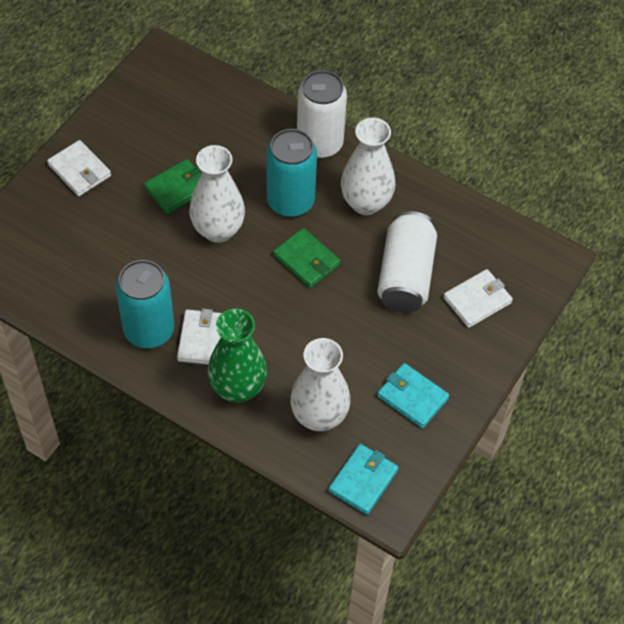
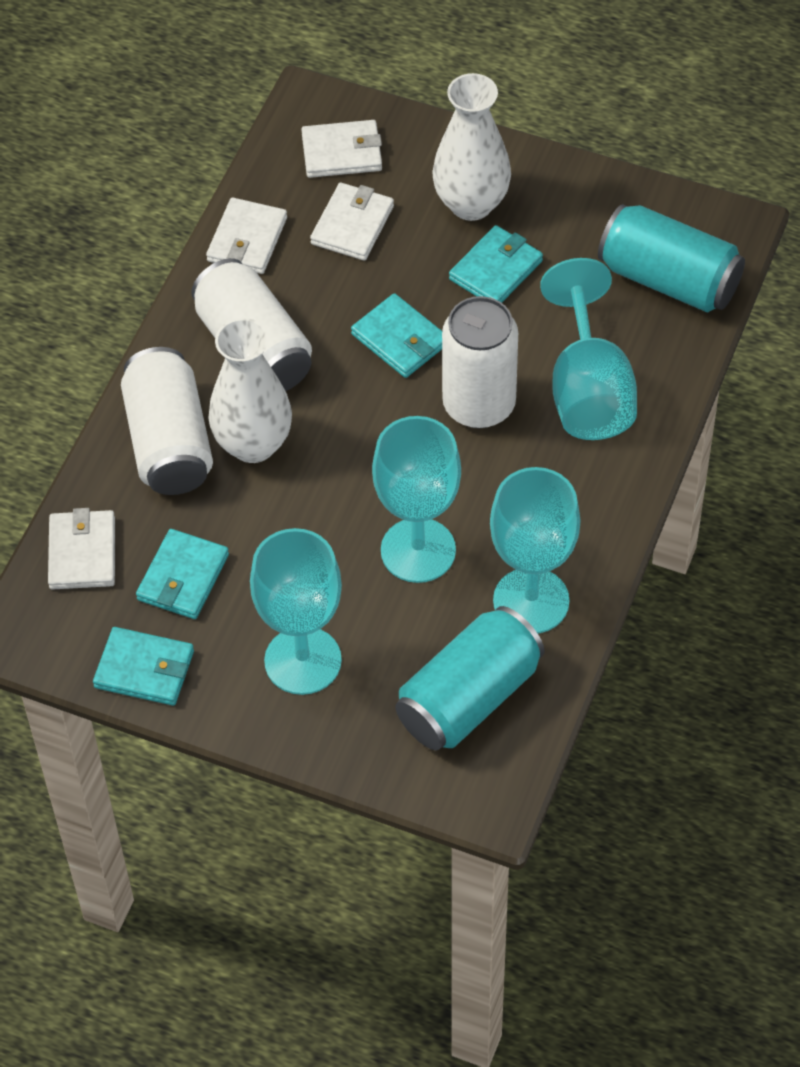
green vase: 1 -> 0
green wallet: 2 -> 0
turquoise goblet: 0 -> 4
turquoise wallet: 2 -> 4
white can: 2 -> 3
white vase: 3 -> 2
white wallet: 3 -> 4

